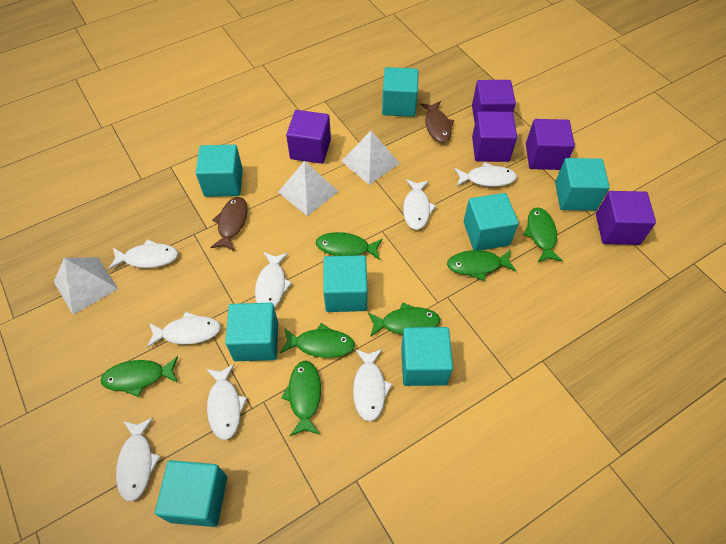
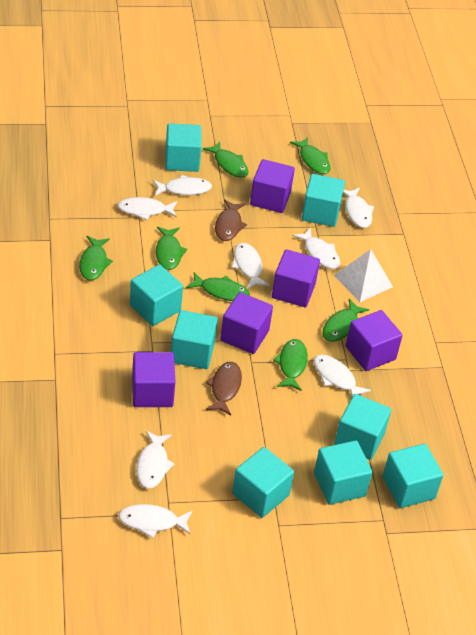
white pyramid: 3 -> 1

